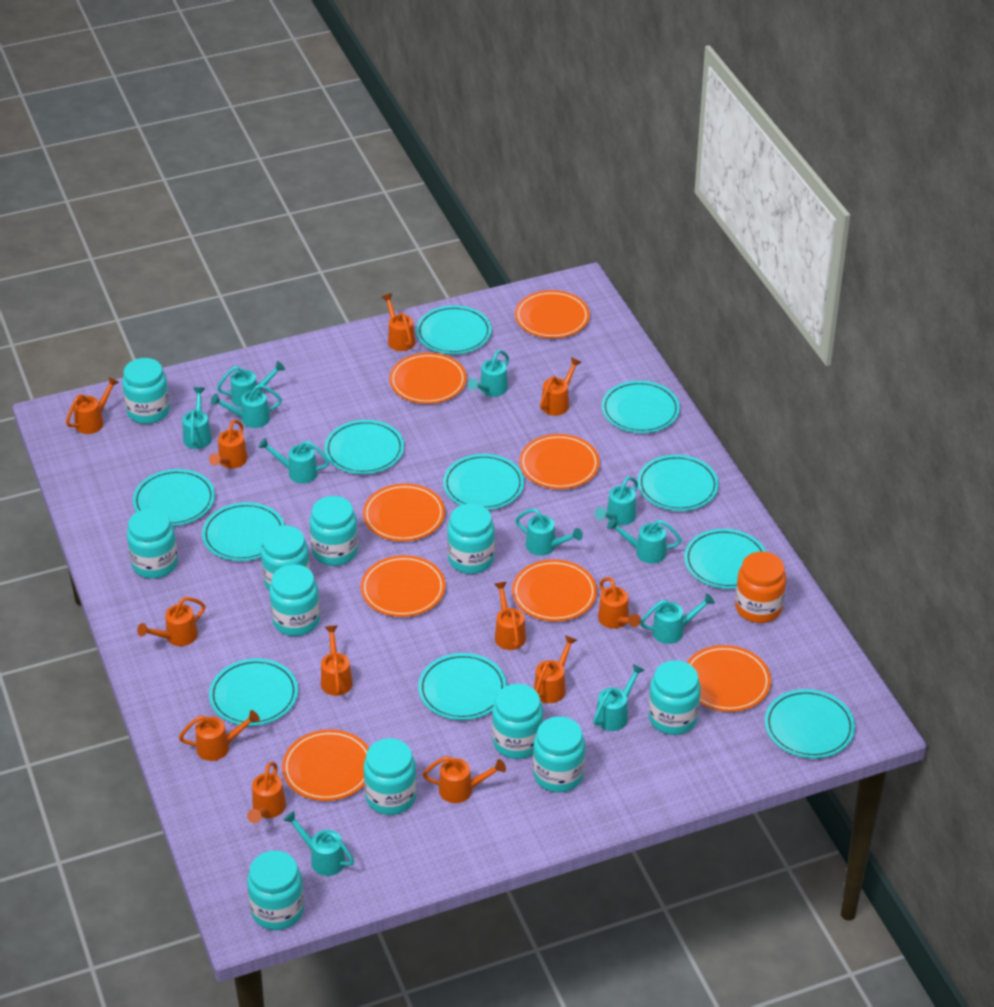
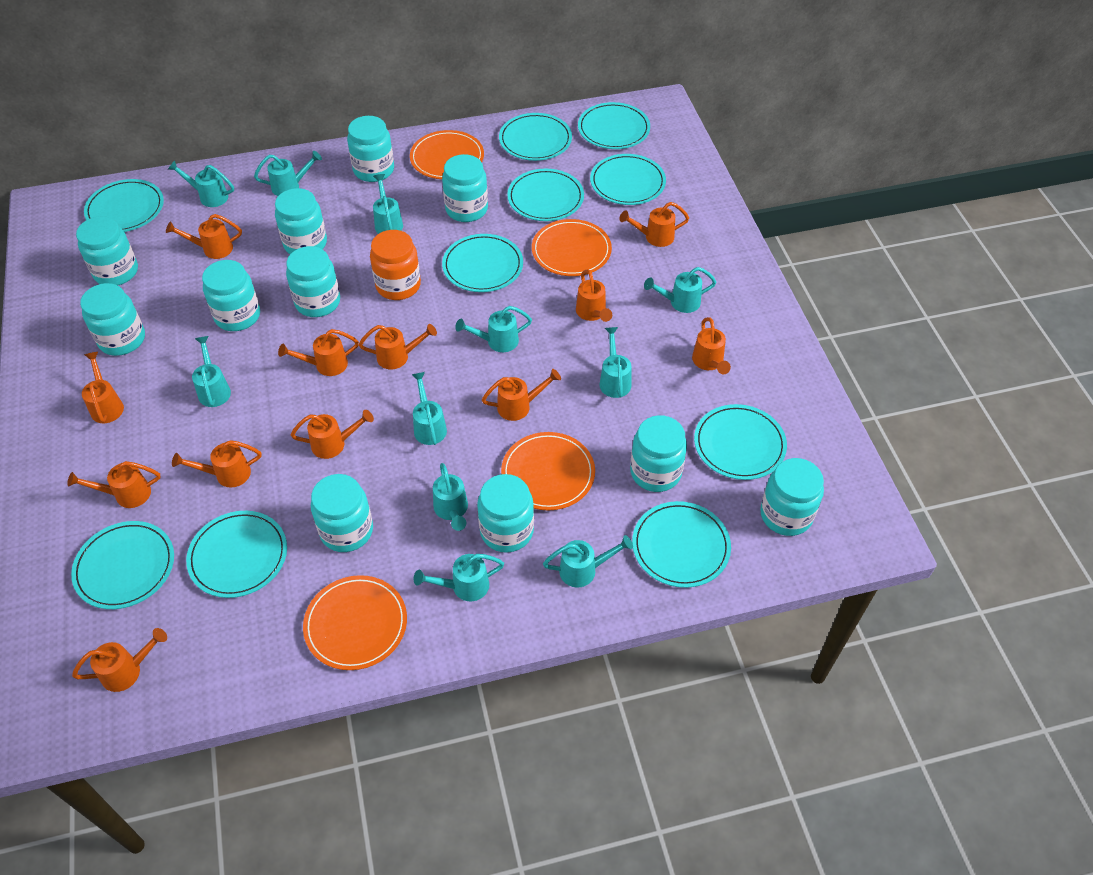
orange plate: 8 -> 4
turquoise plate: 11 -> 10

